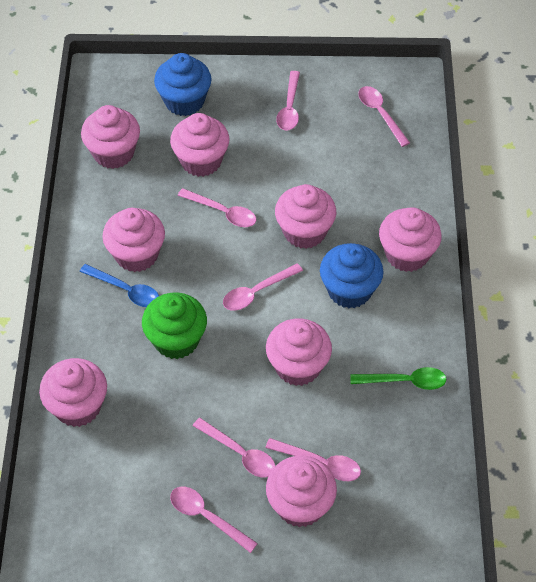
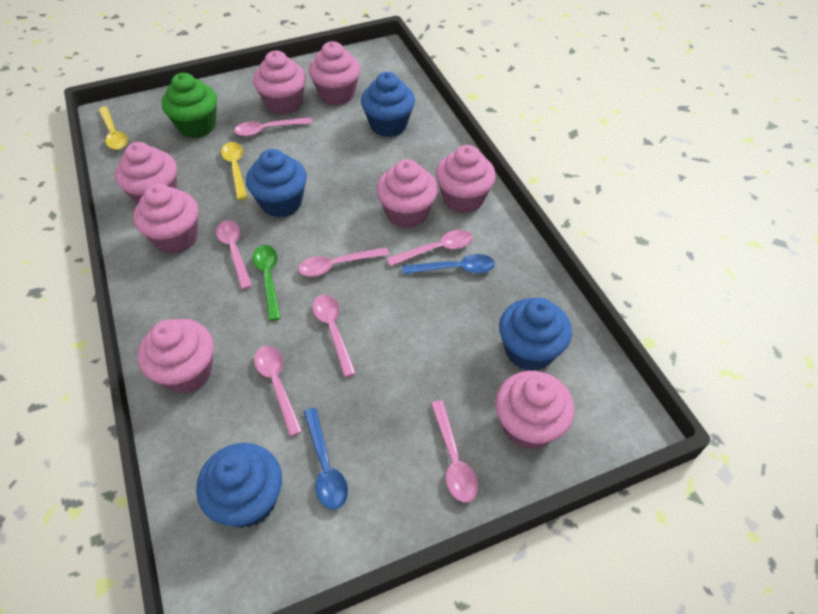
blue cupcake: 2 -> 4
blue spoon: 1 -> 2
yellow spoon: 0 -> 2

